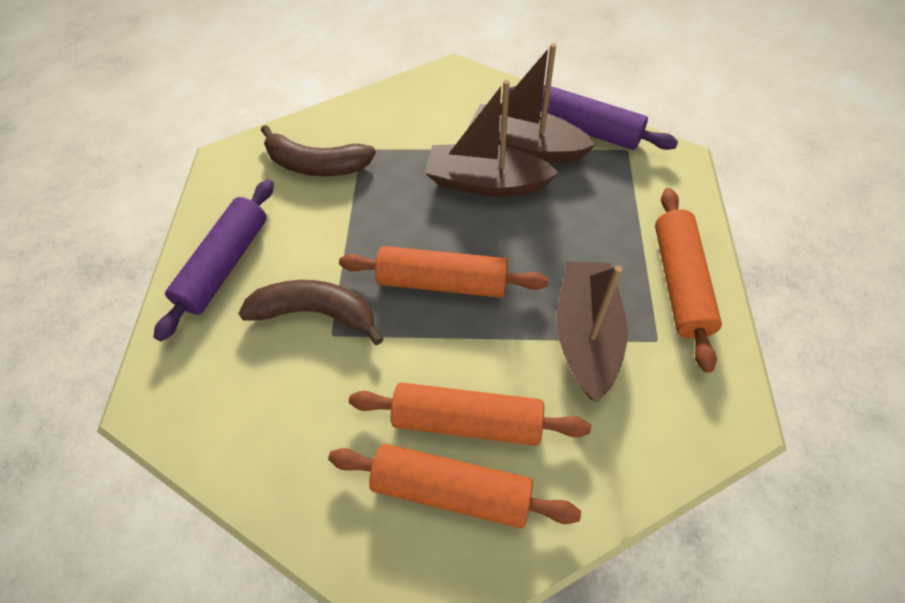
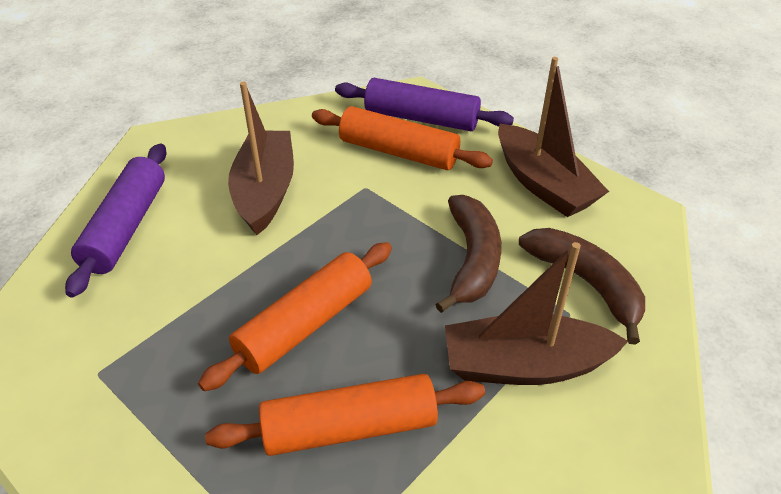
orange rolling pin: 4 -> 3

